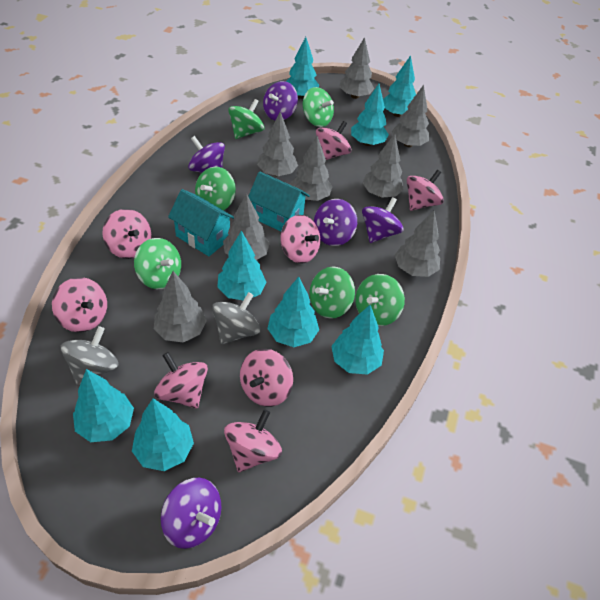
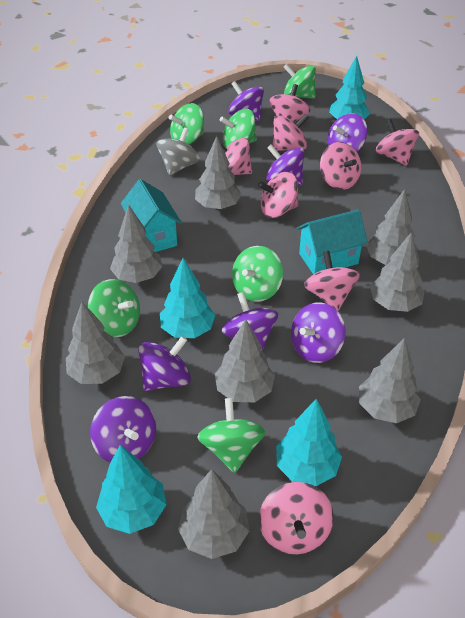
grey spinning top: 2 -> 1
purple spinning top: 5 -> 7
turquoise tree: 8 -> 4

